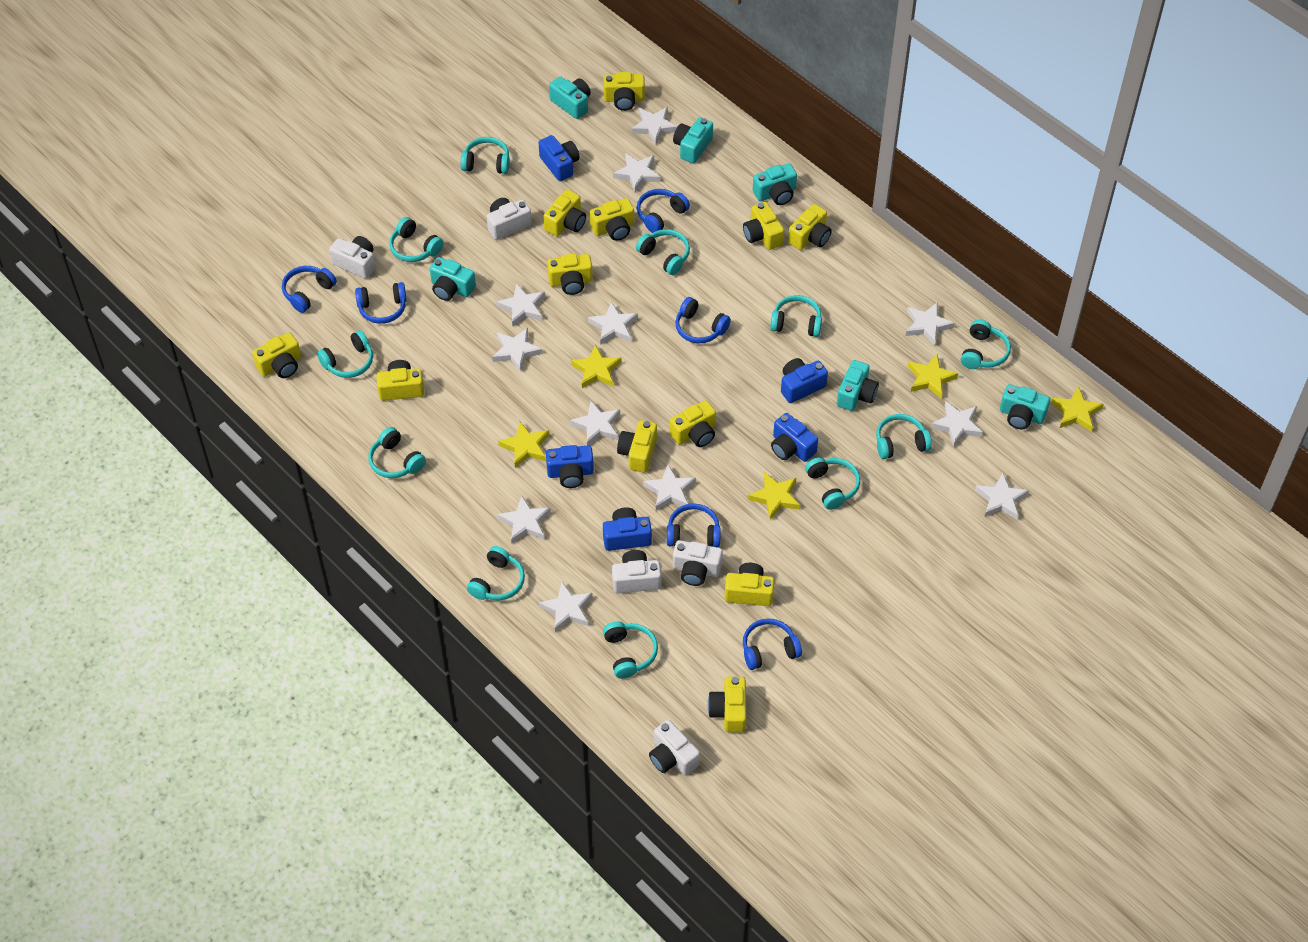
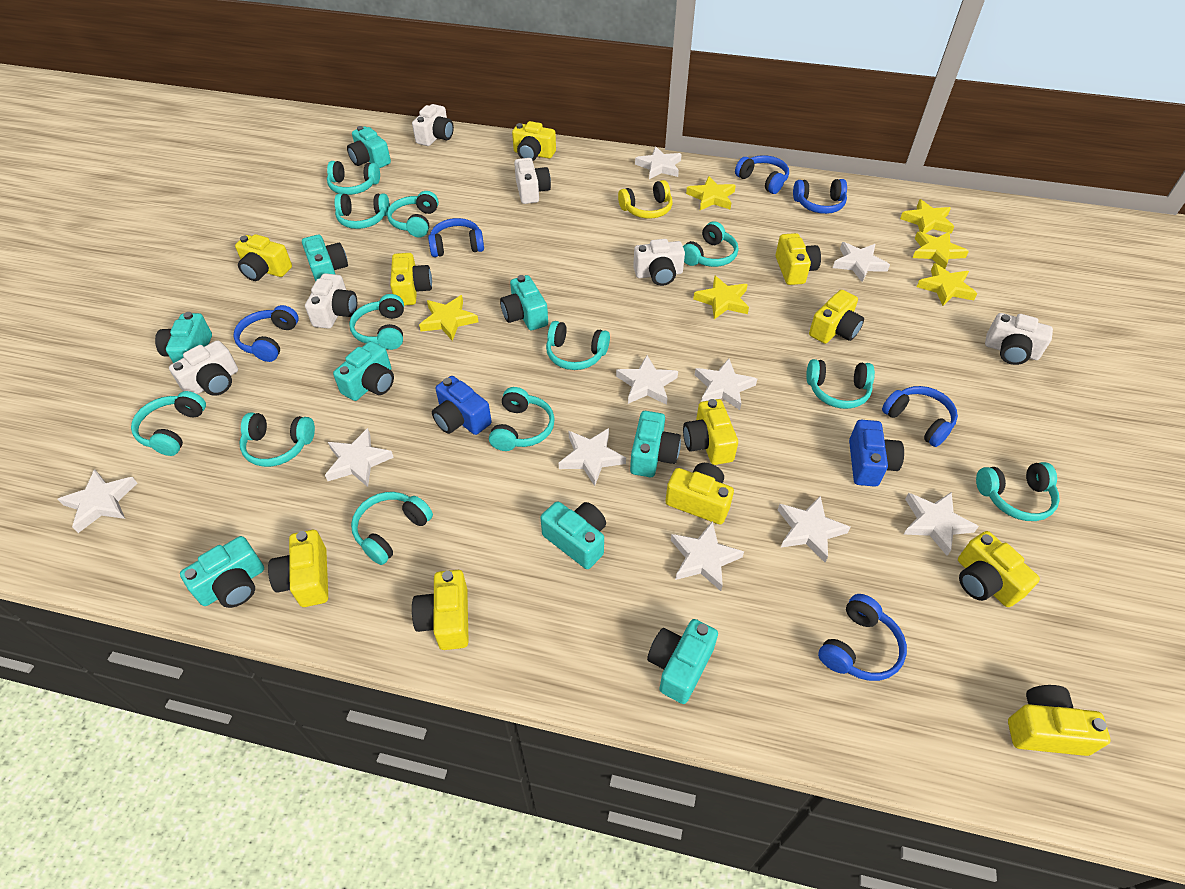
blue camera: 5 -> 2
turquoise camera: 6 -> 9
turquoise headphones: 11 -> 12
white camera: 5 -> 6
white star: 12 -> 10
yellow camera: 12 -> 11
yellow headphones: 0 -> 1
yellow star: 5 -> 6

